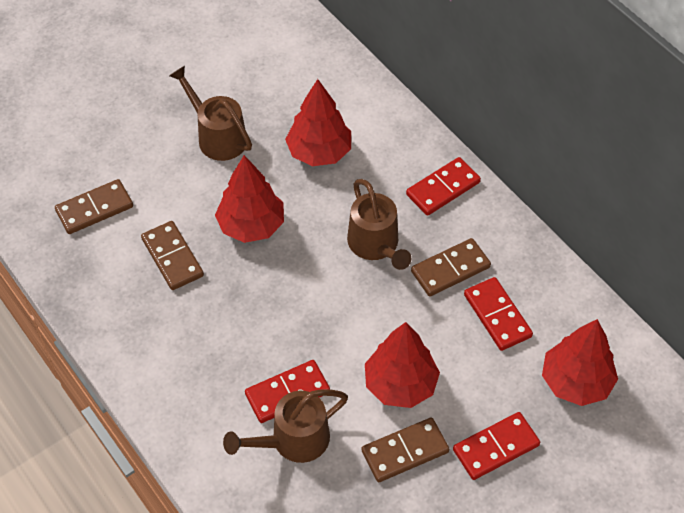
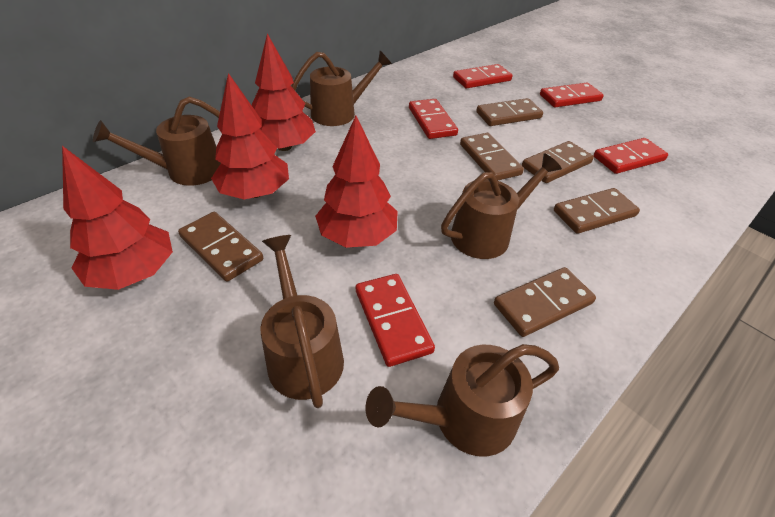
brown domino: 4 -> 6
brown watering can: 3 -> 5
red domino: 4 -> 5

